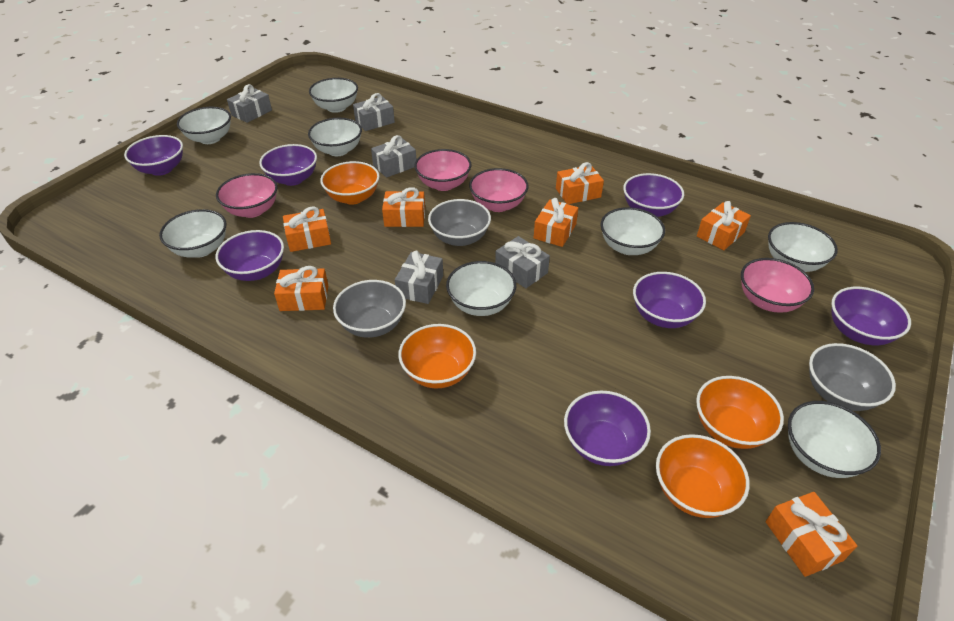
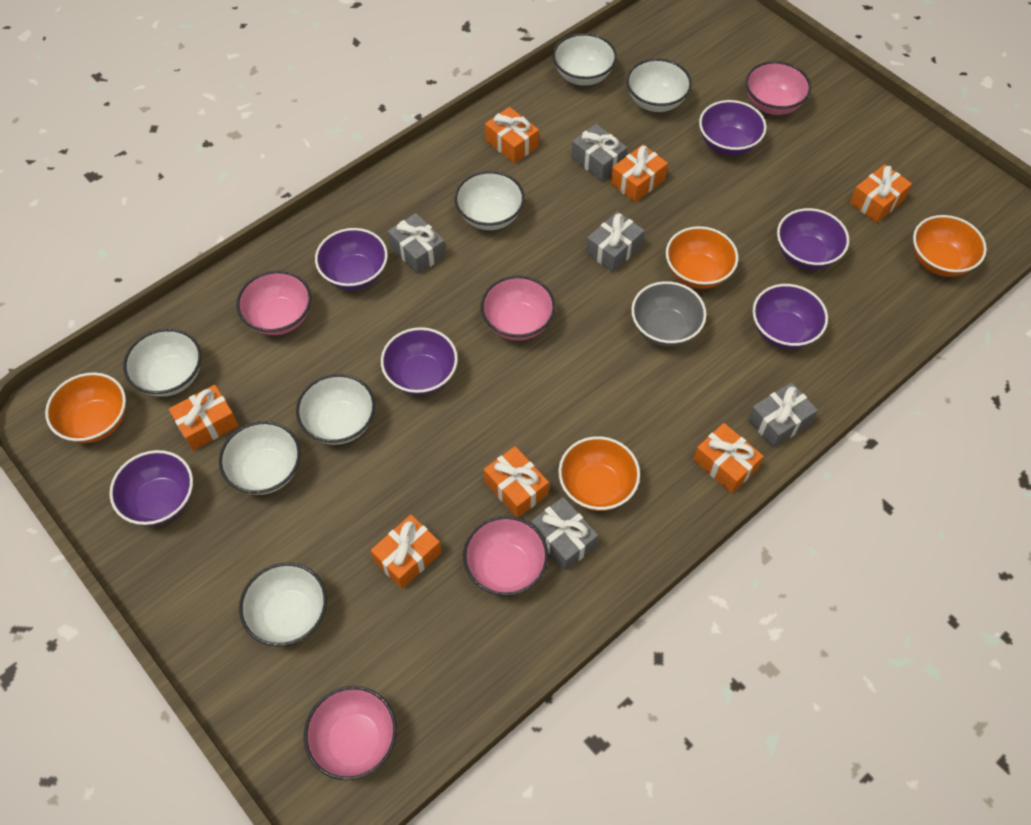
grey bowl: 3 -> 1
pink bowl: 4 -> 5
purple bowl: 7 -> 6
white bowl: 8 -> 7

